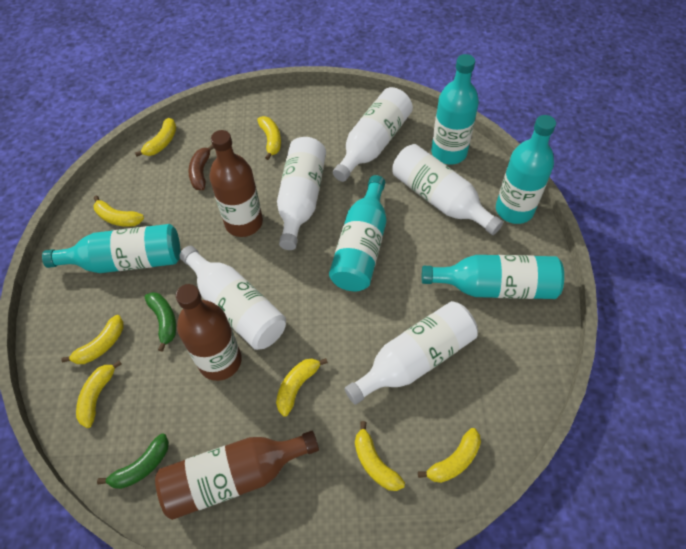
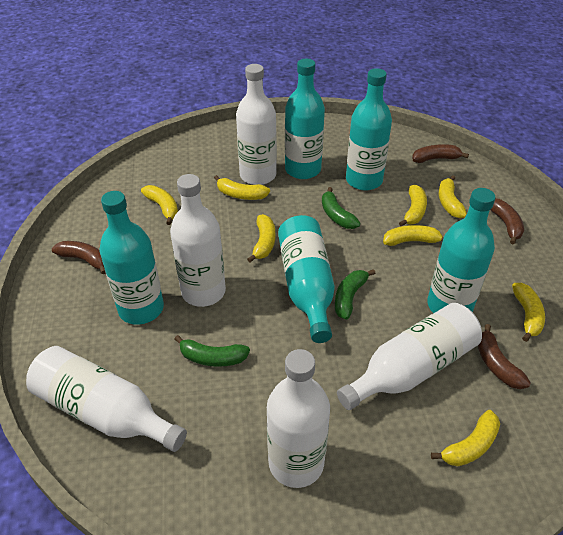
brown banana: 1 -> 4
brown bottle: 3 -> 0
green banana: 2 -> 3

